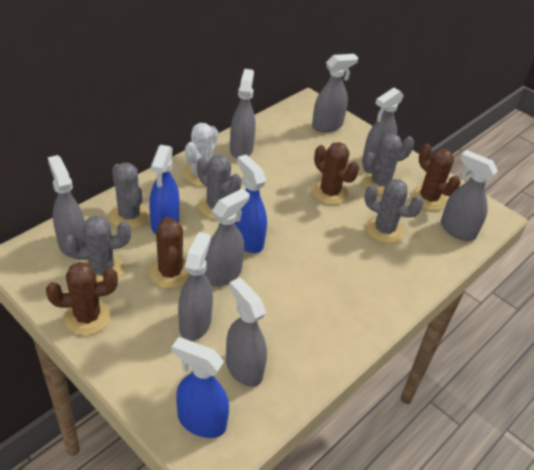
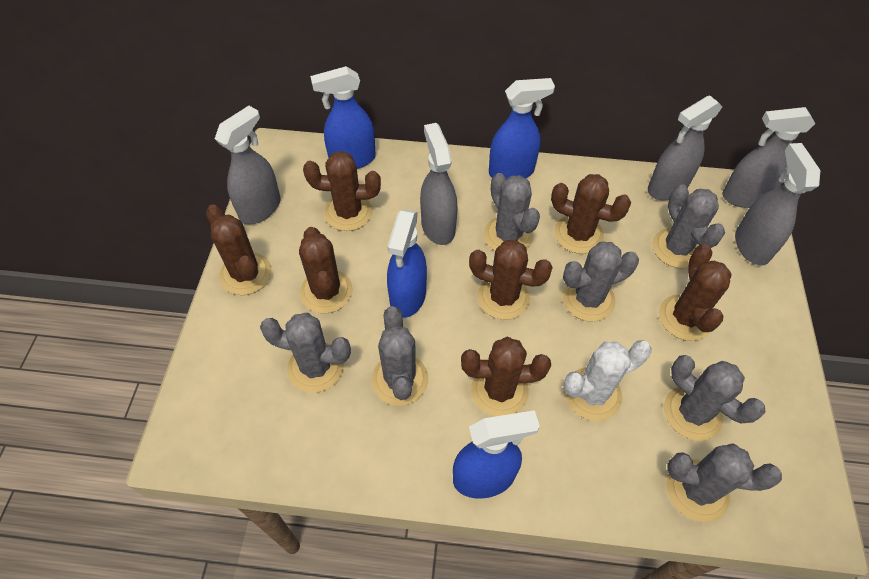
blue spray bottle: 3 -> 4
brown cactus: 4 -> 7
grey cactus: 5 -> 7
grey spray bottle: 8 -> 5

